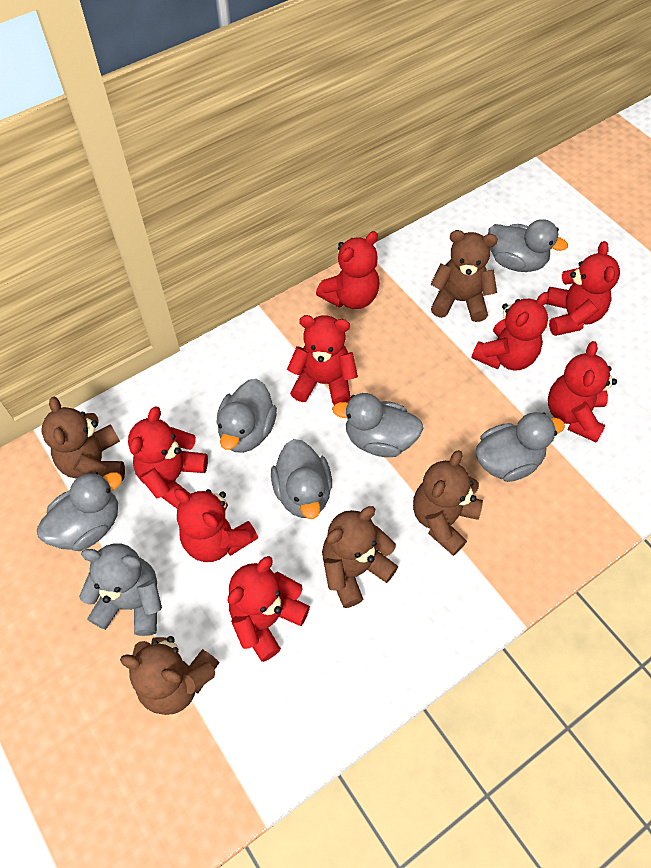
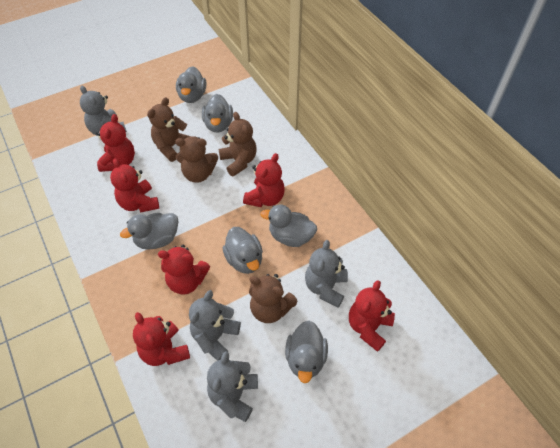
brown teddy bear: 5 -> 4
grey teddy bear: 1 -> 4
red teddy bear: 8 -> 6

